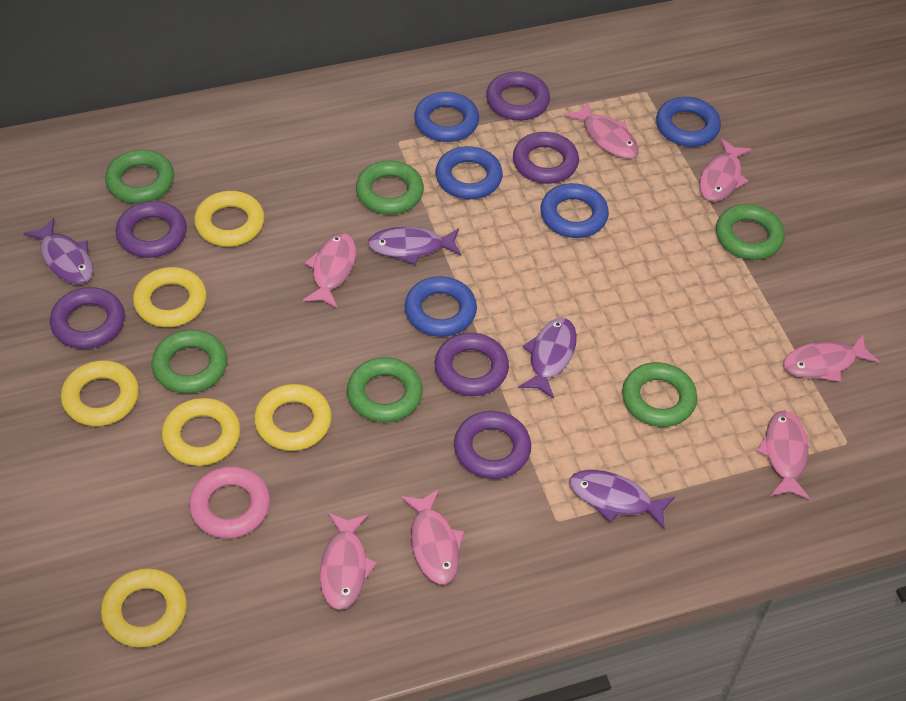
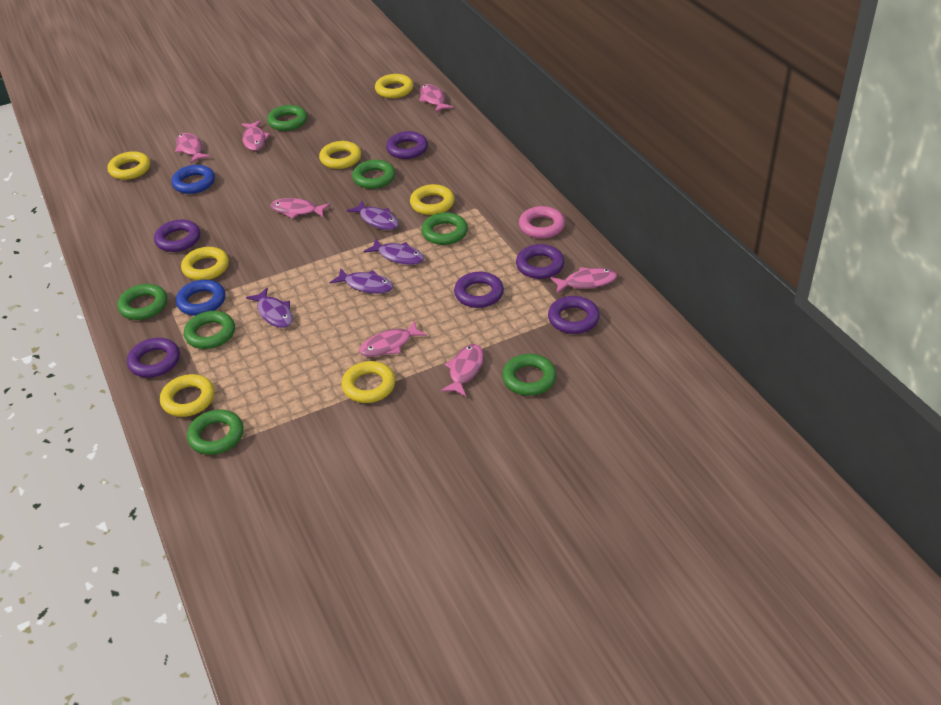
blue ring: 5 -> 2
green ring: 6 -> 7
yellow ring: 6 -> 7

